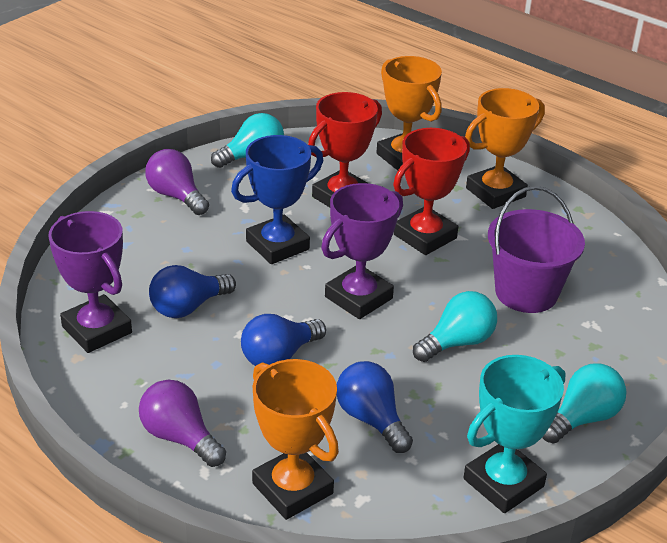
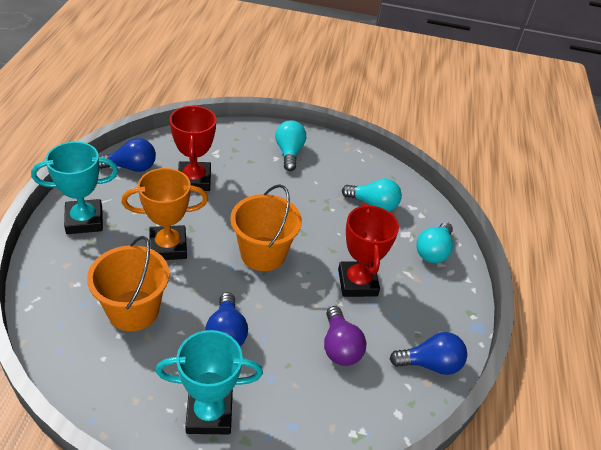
blue trophy: 1 -> 0
orange bucket: 0 -> 2
orange trophy: 3 -> 1
purple bucket: 1 -> 0
purple light bulb: 2 -> 1
purple trophy: 2 -> 0
turquoise trophy: 1 -> 2

